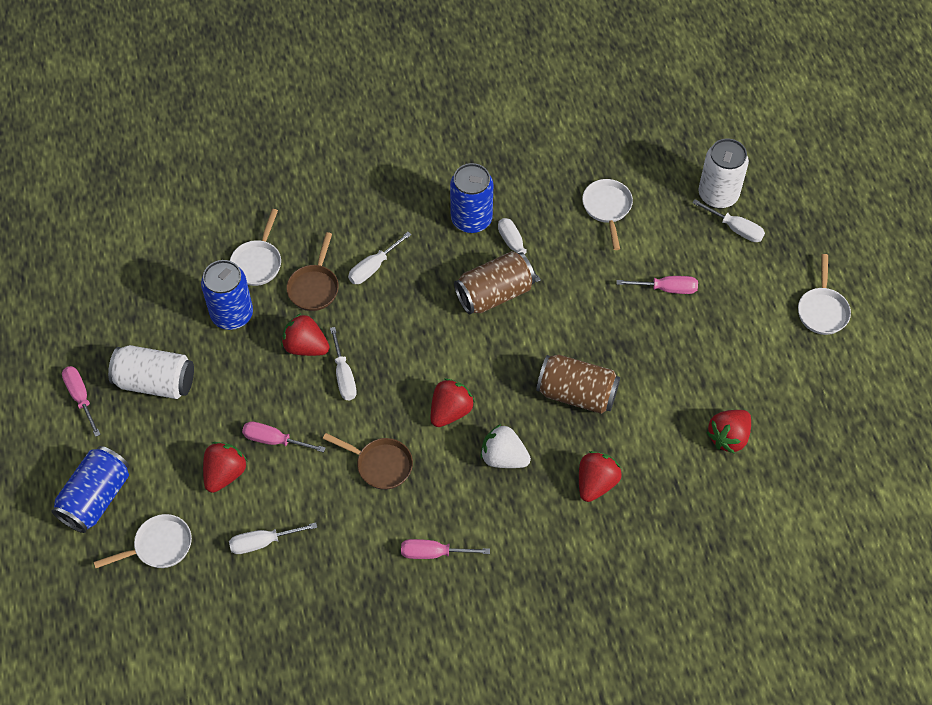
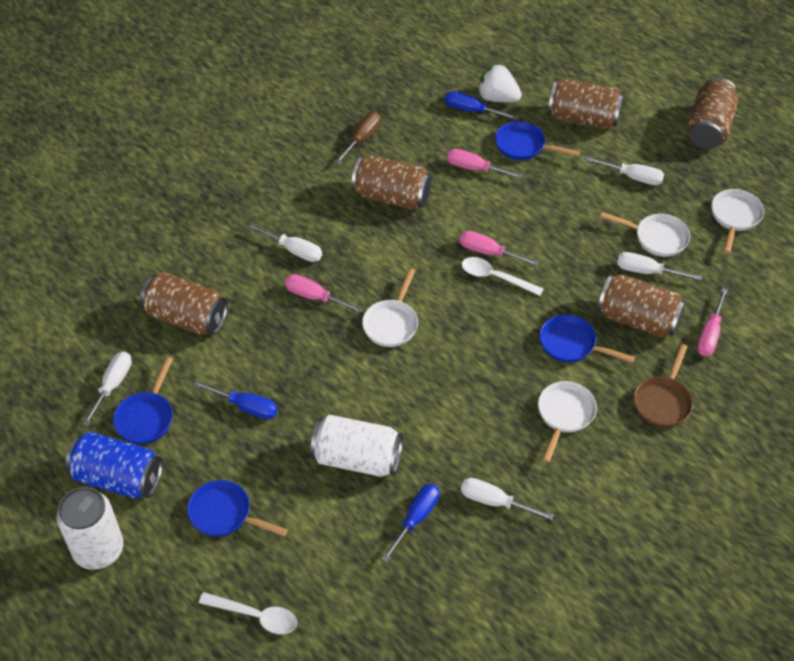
blue can: 3 -> 1
blue pan: 0 -> 4
blue screwdriver: 0 -> 3
brown can: 2 -> 5
brown pan: 2 -> 1
brown screwdriver: 0 -> 1
red strawberry: 5 -> 0
white spoon: 0 -> 2

